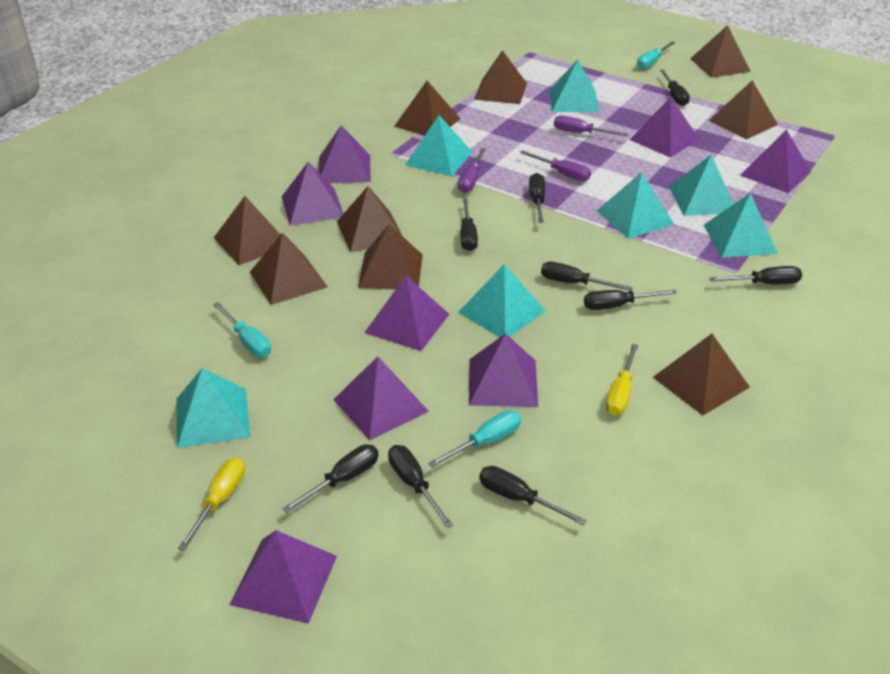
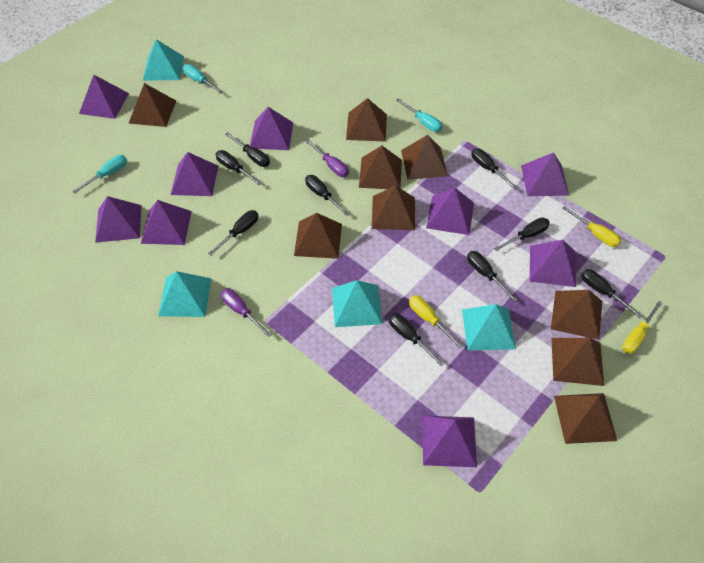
purple pyramid: 8 -> 9
purple screwdriver: 3 -> 2
turquoise pyramid: 7 -> 4
yellow screwdriver: 2 -> 3

